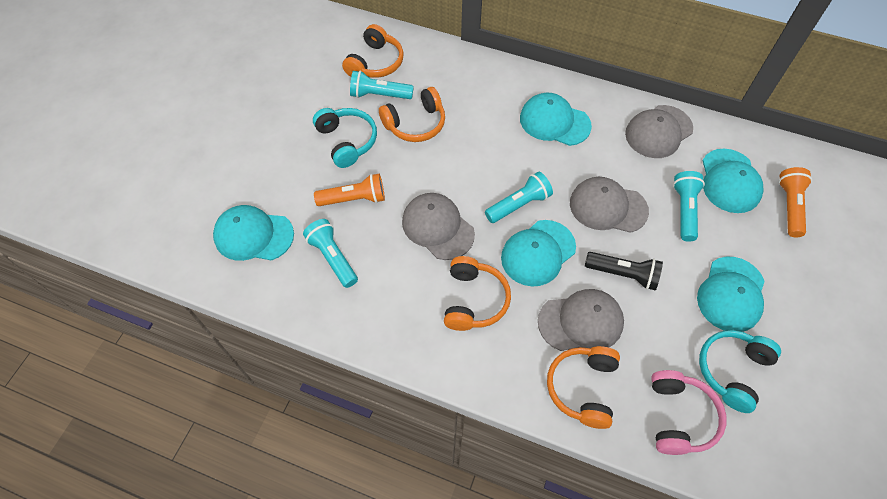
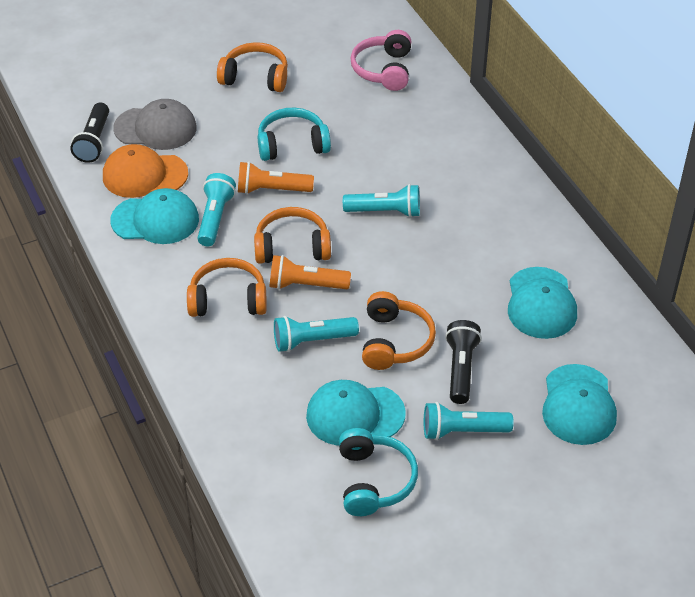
black flashlight: 1 -> 2
grey cap: 4 -> 1
orange cap: 0 -> 1
turquoise cap: 5 -> 4

